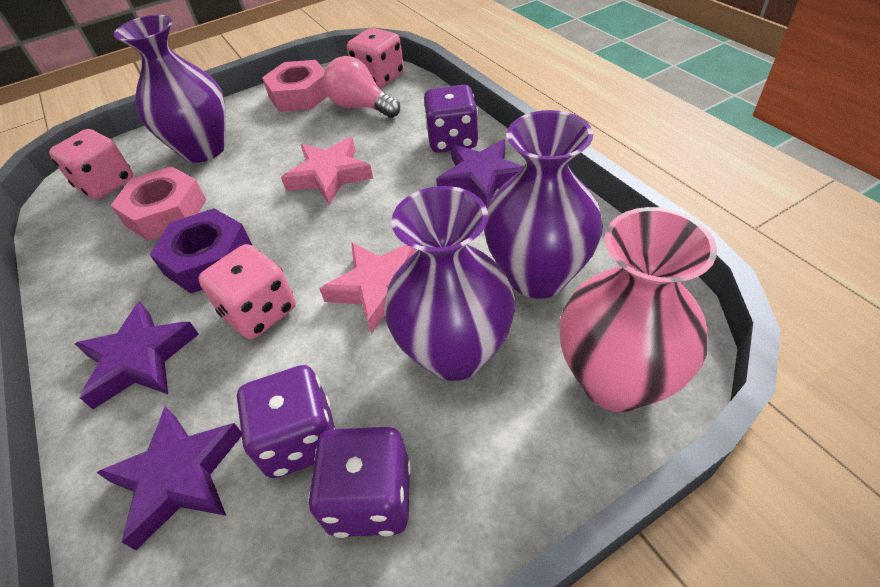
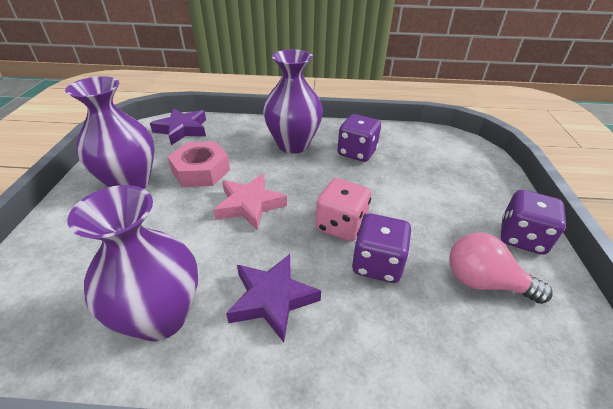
pink dice: 3 -> 1
pink nut: 2 -> 1
pink star: 2 -> 1
pink vase: 1 -> 0
purple nut: 1 -> 0
purple star: 3 -> 2

